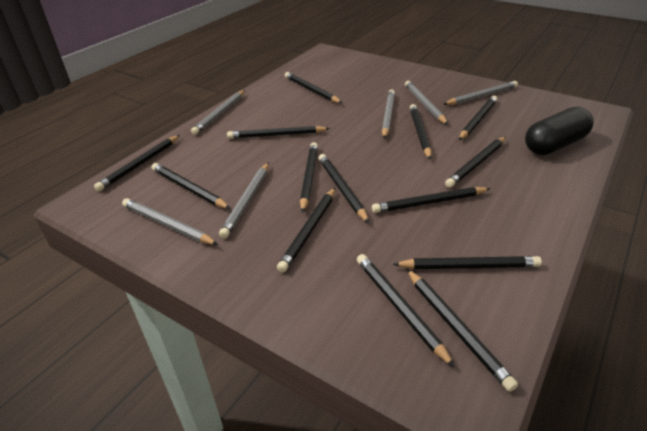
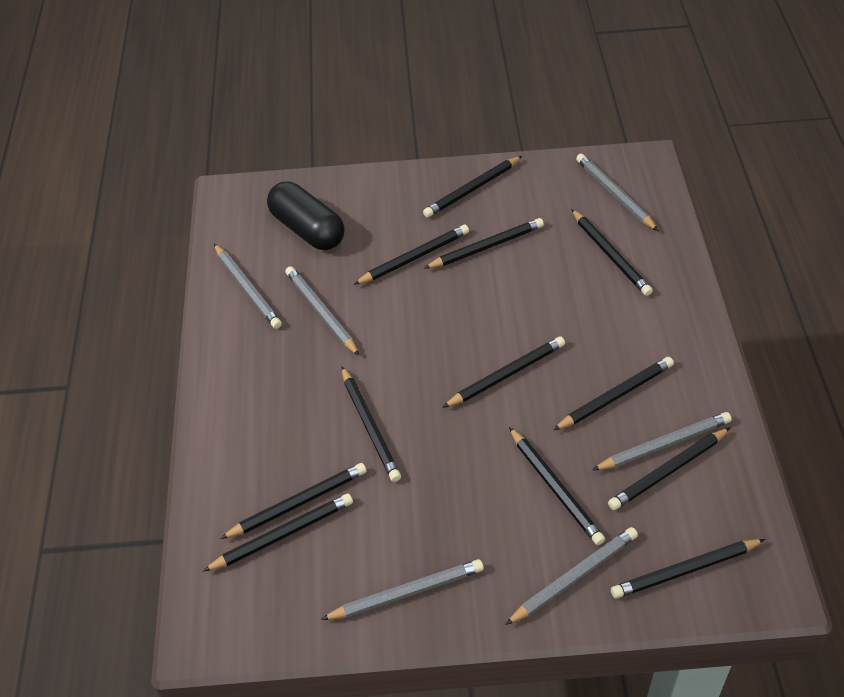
black pencil: 14 -> 12

